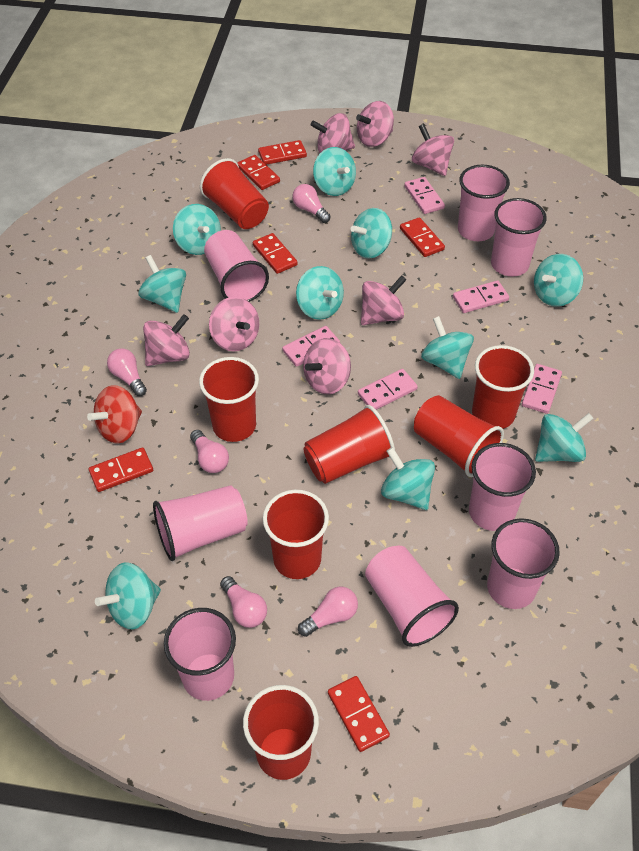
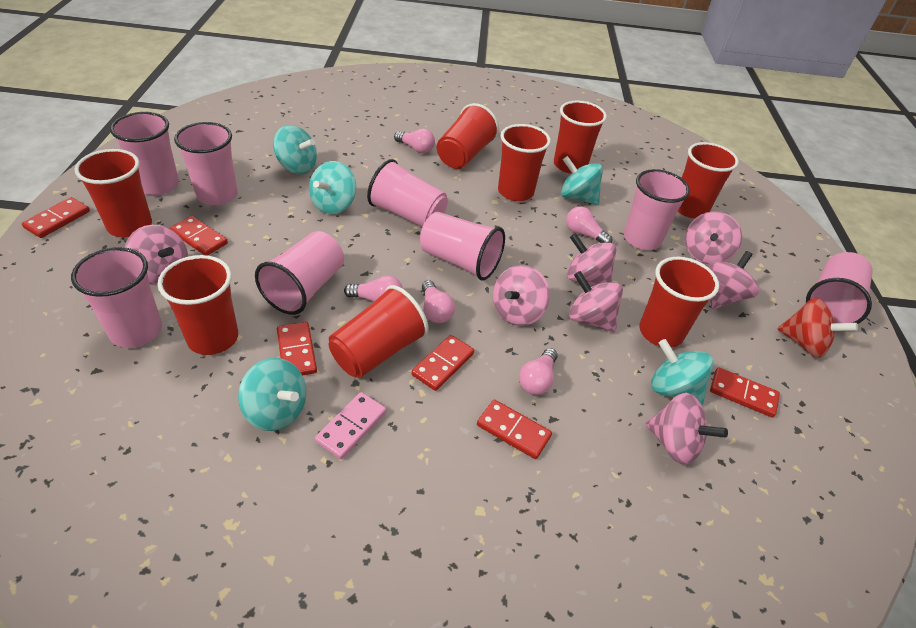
pink domino: 5 -> 1
red cup: 7 -> 8
turquoise spinning top: 10 -> 5

